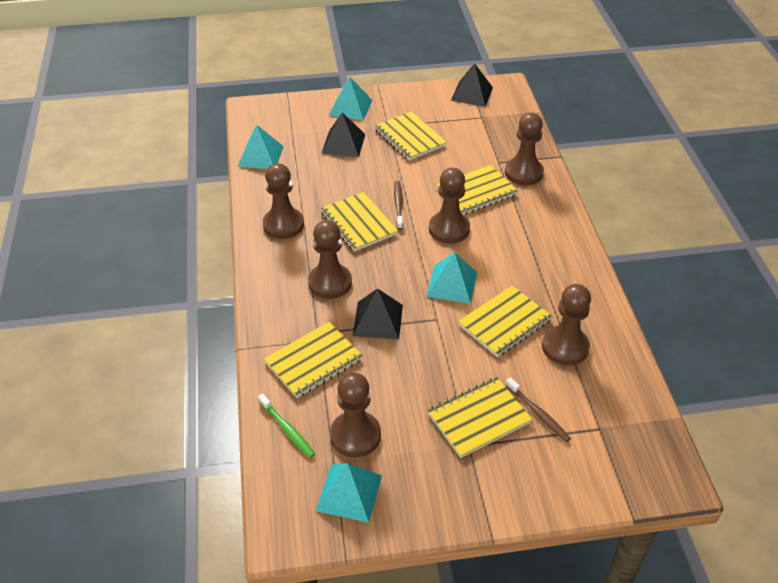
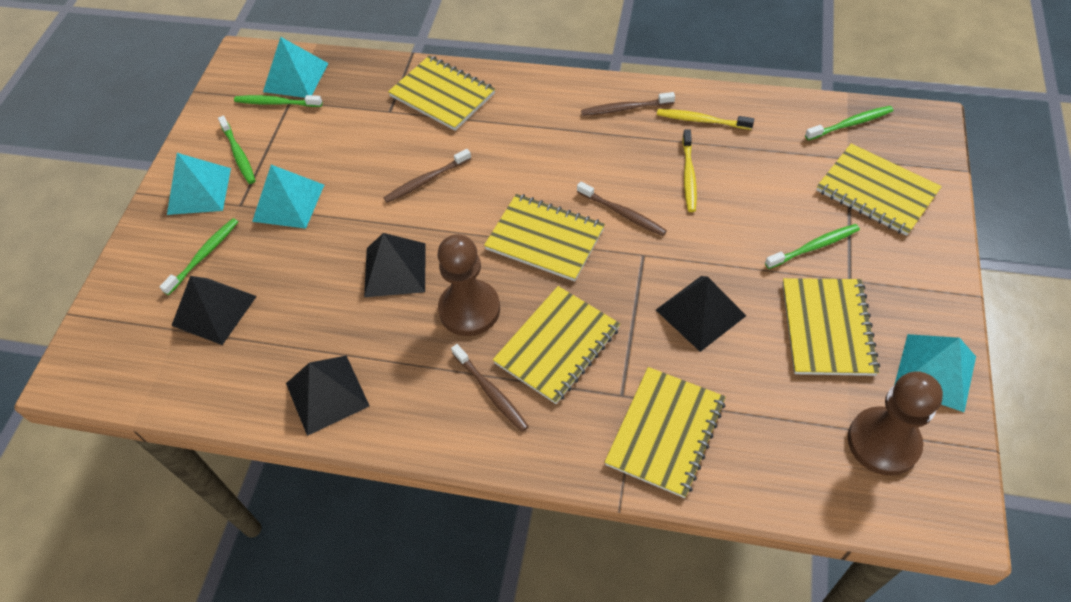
black pyramid: 3 -> 4
brown pawn: 6 -> 2
brown toothbrush: 2 -> 4
green toothbrush: 1 -> 5
yellow toothbrush: 0 -> 2

